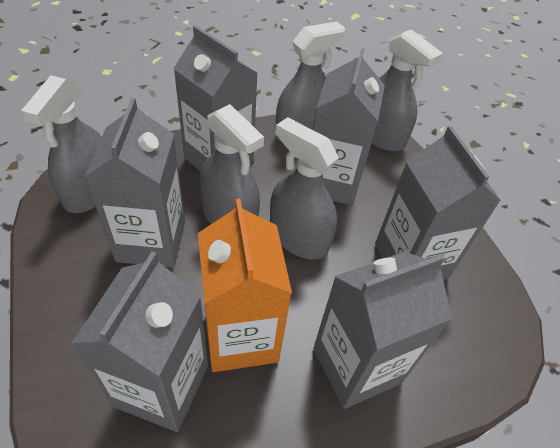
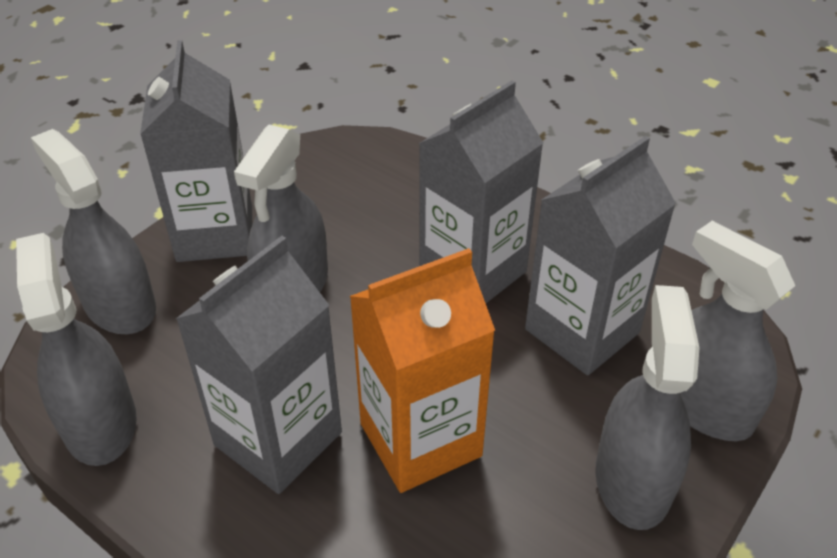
grey carton: 6 -> 4

